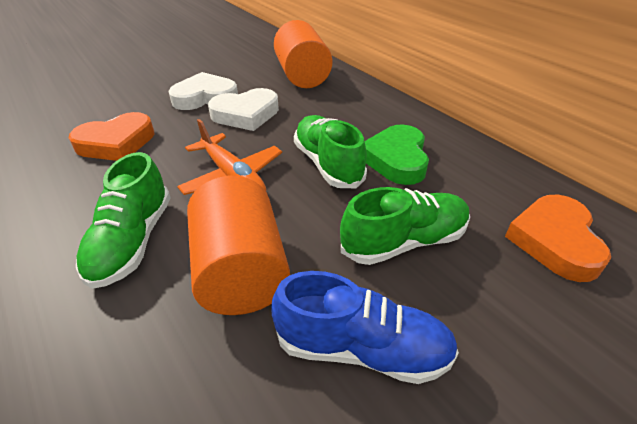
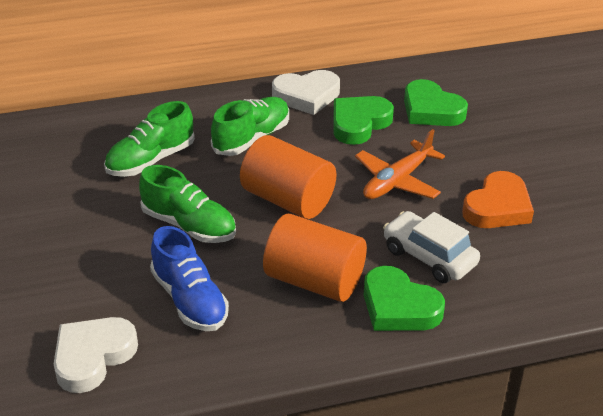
green heart: 1 -> 3
orange heart: 2 -> 1
white car: 0 -> 1

